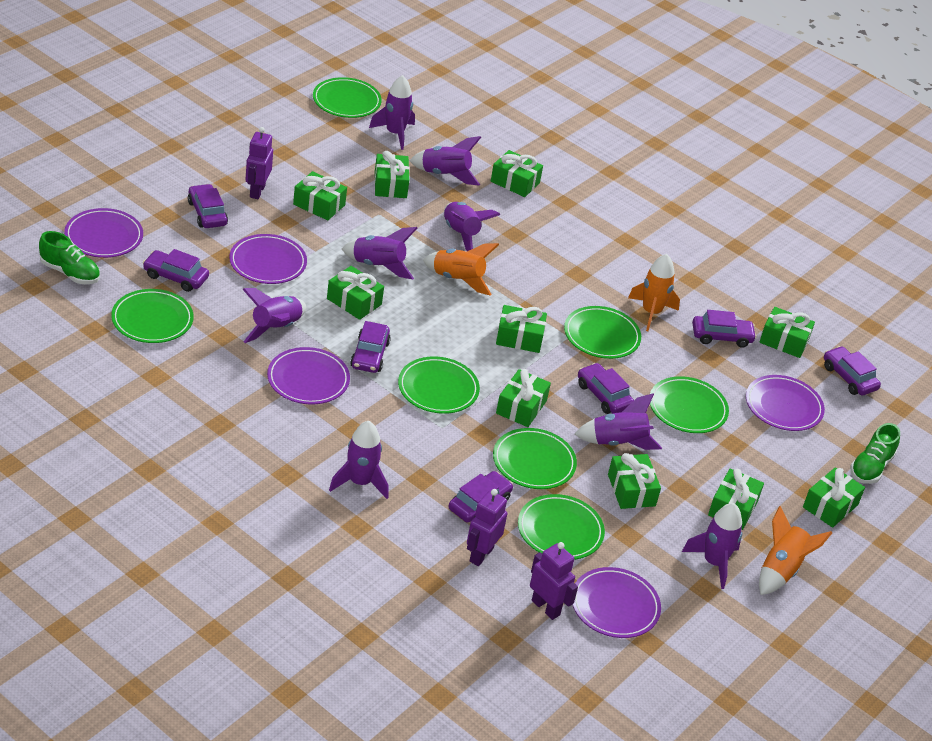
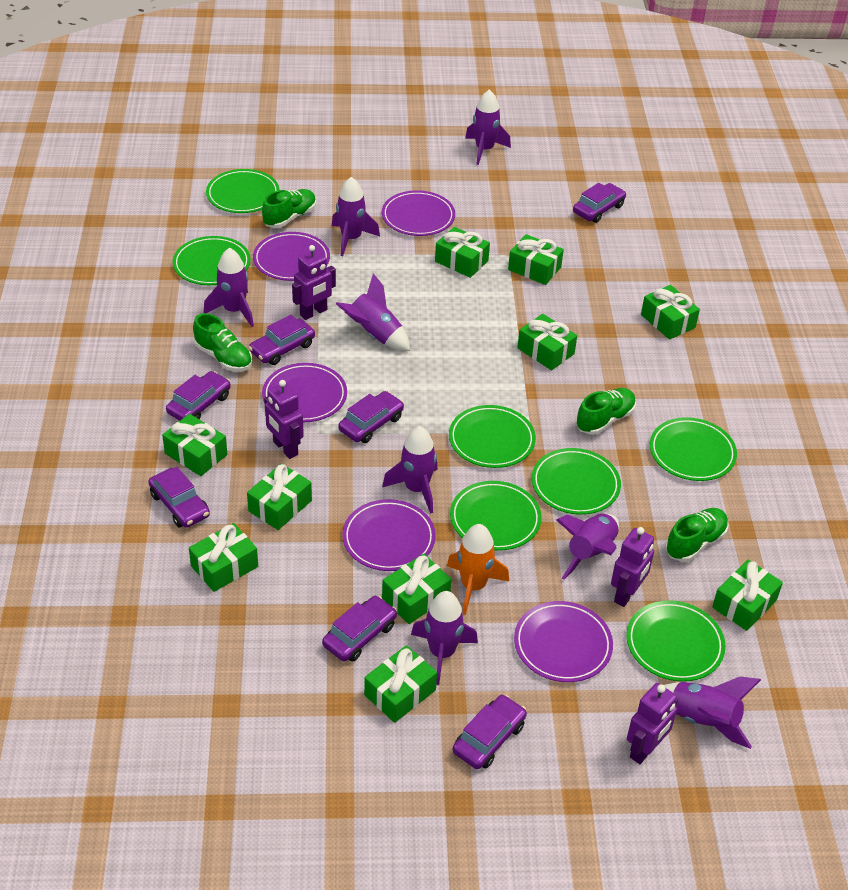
green shoe: 2 -> 4
orange rocket: 3 -> 1
purple robot: 3 -> 4

